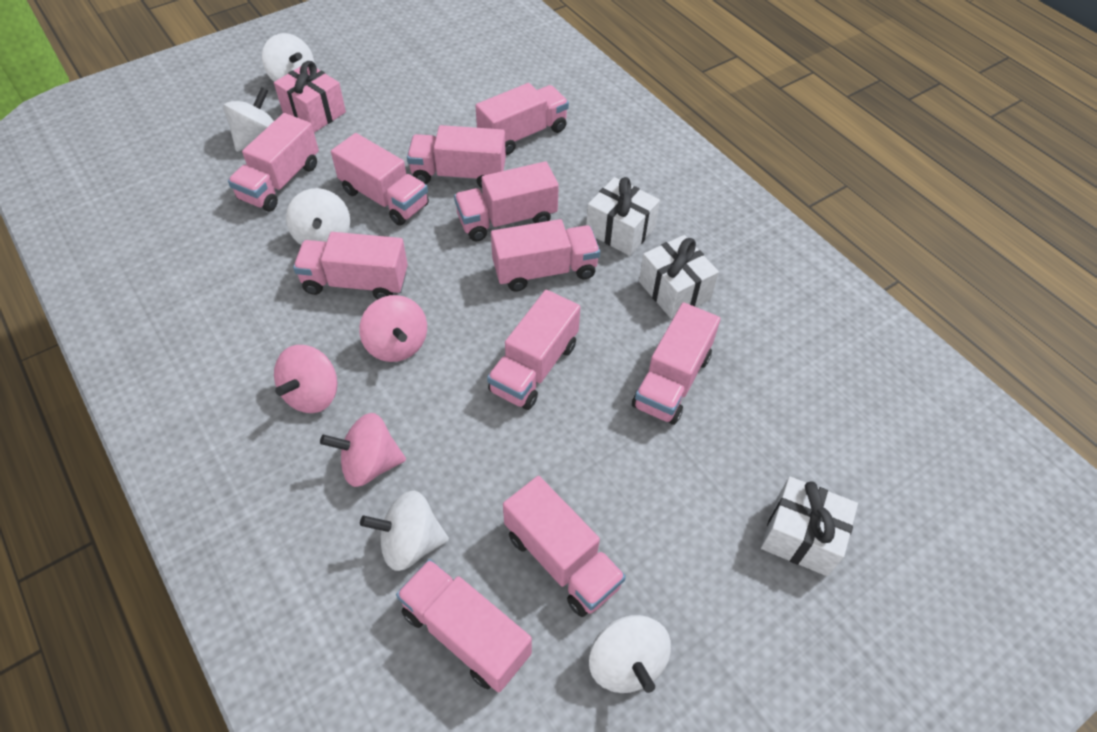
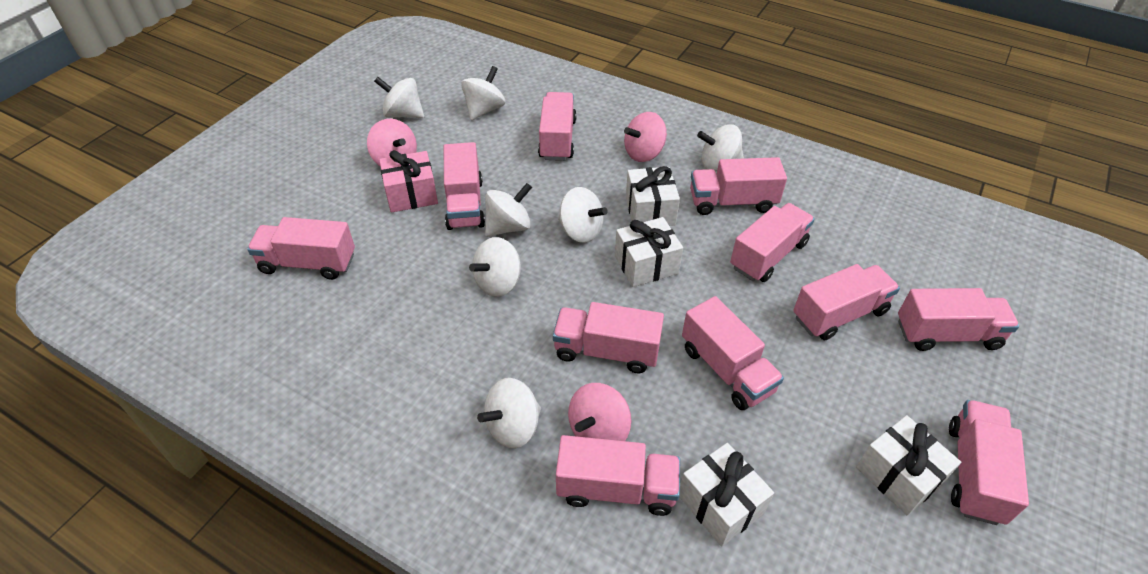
white gift: 3 -> 4
white spinning top: 5 -> 7

